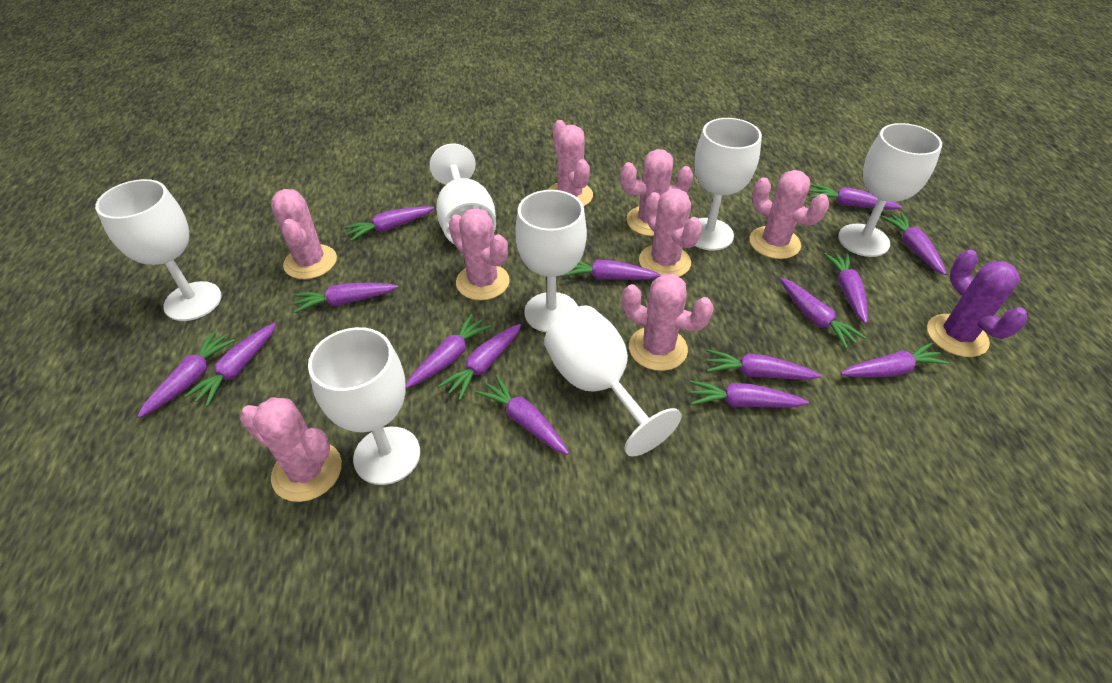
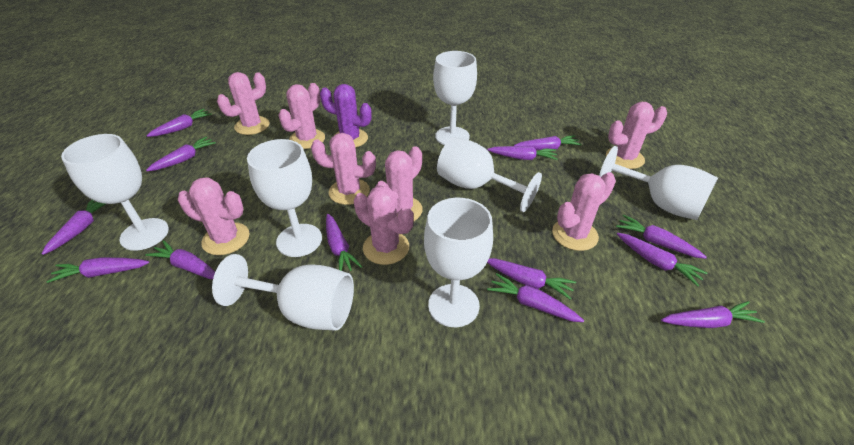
purple carrot: 15 -> 13

